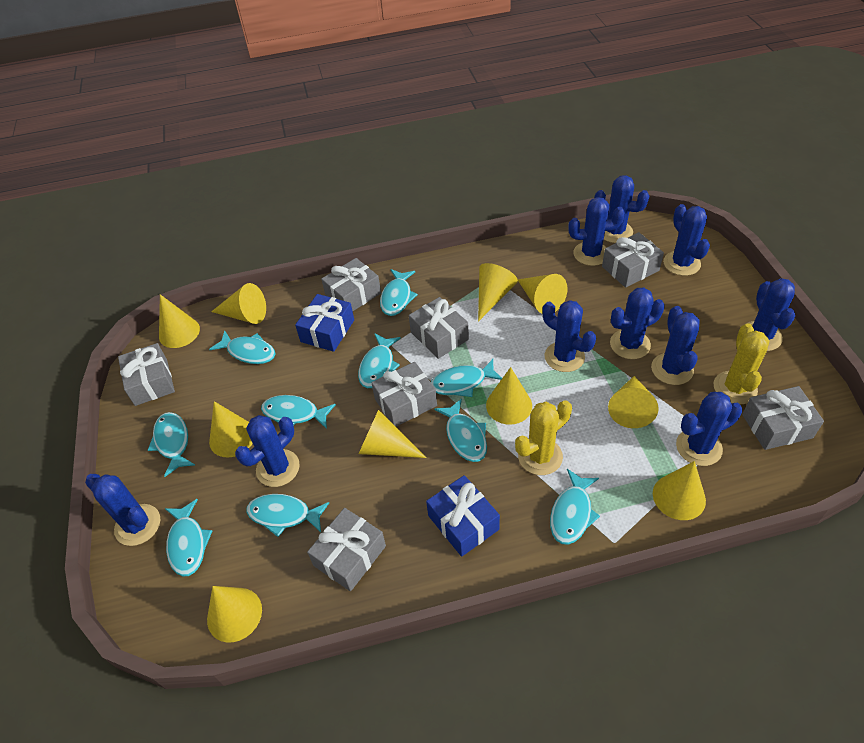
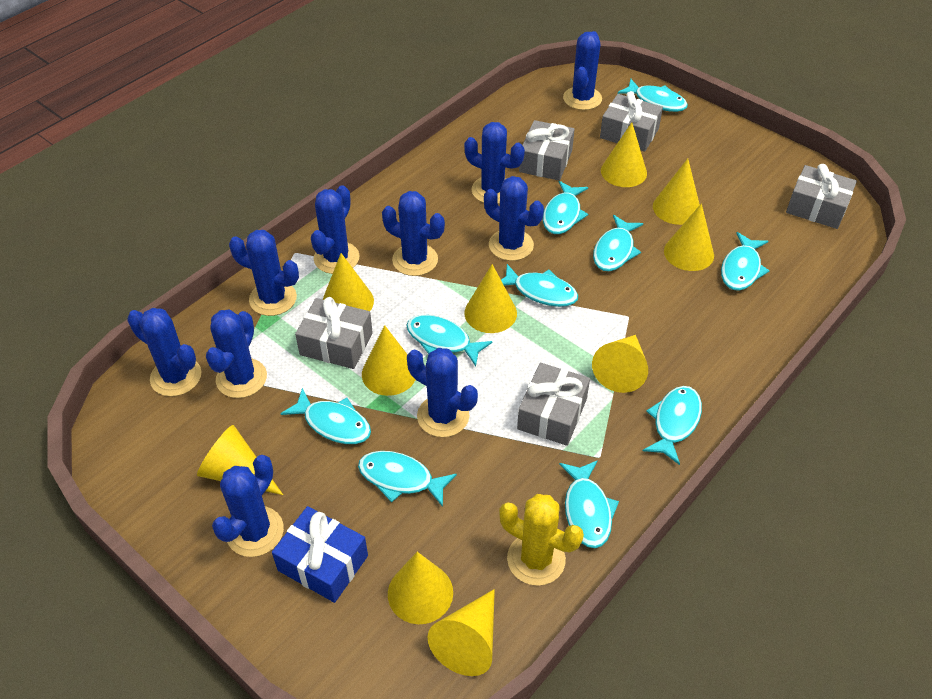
blue gift: 2 -> 1
grey gift: 7 -> 5
yellow cactus: 2 -> 1

